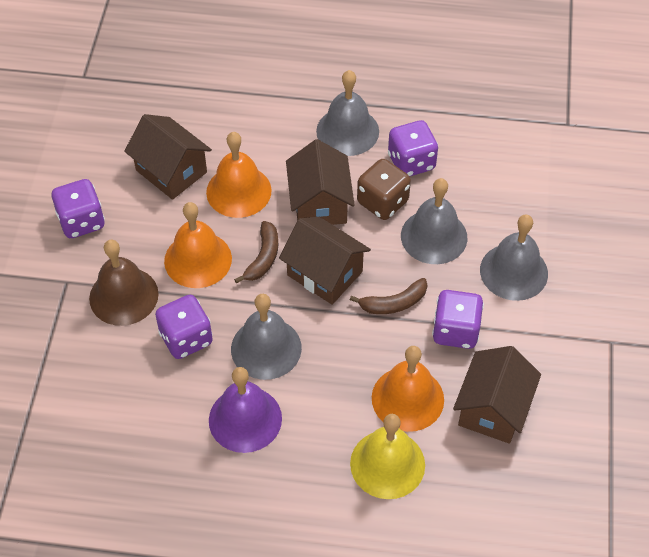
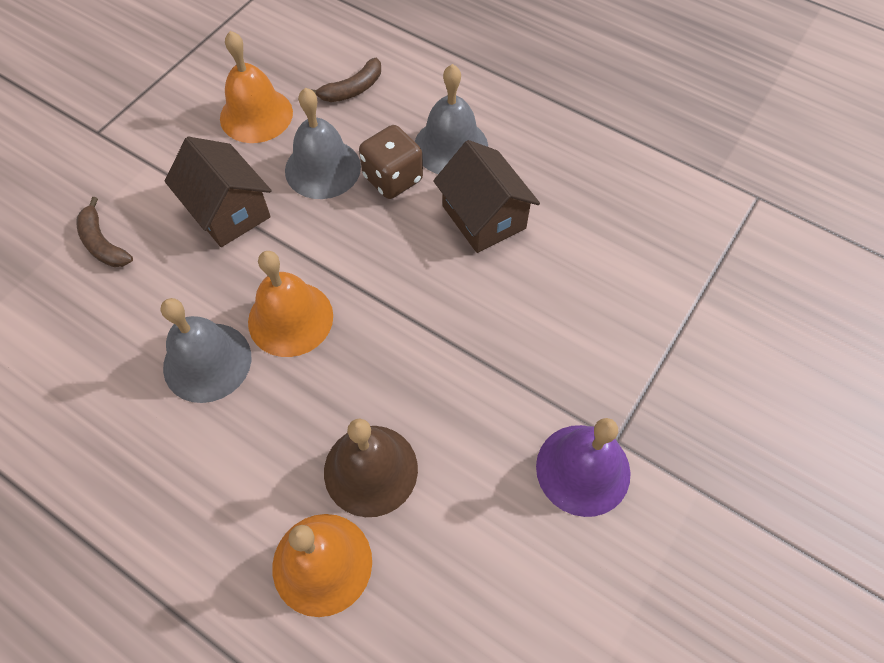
brown house: 4 -> 2
grey bell: 4 -> 3
purple dice: 4 -> 0
yellow bell: 1 -> 0

